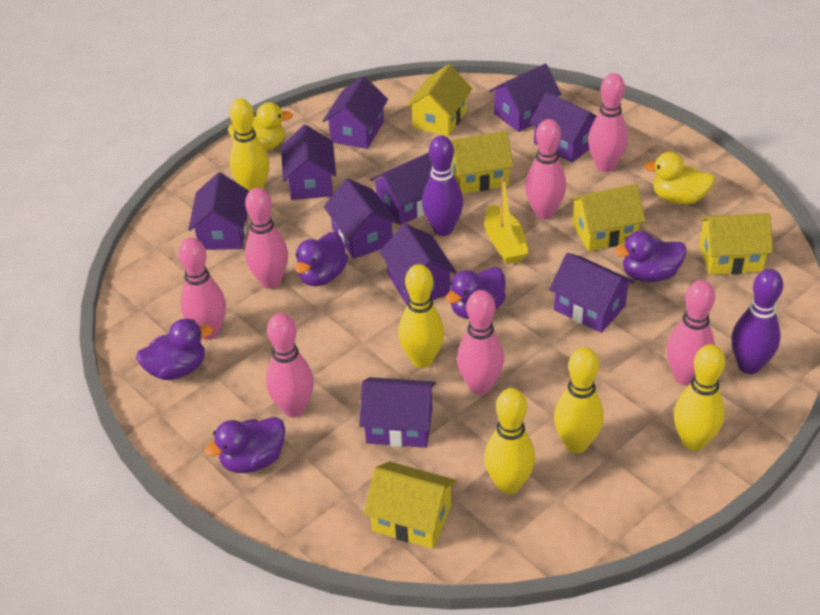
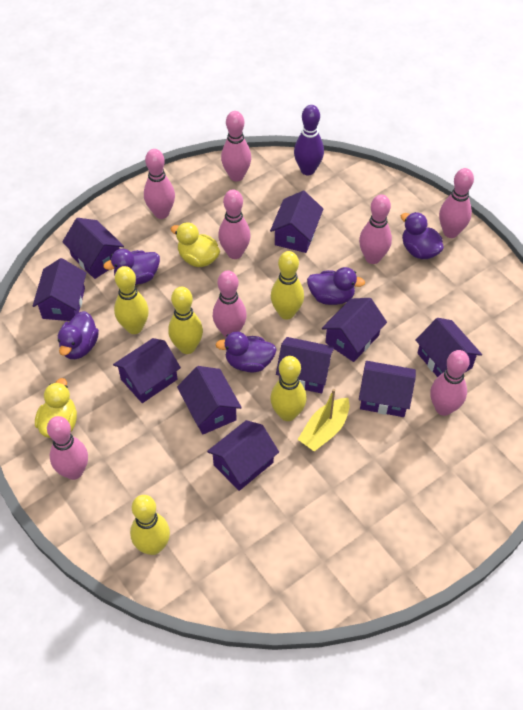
pink bowling pin: 7 -> 8
purple bowling pin: 2 -> 1
yellow house: 5 -> 0

